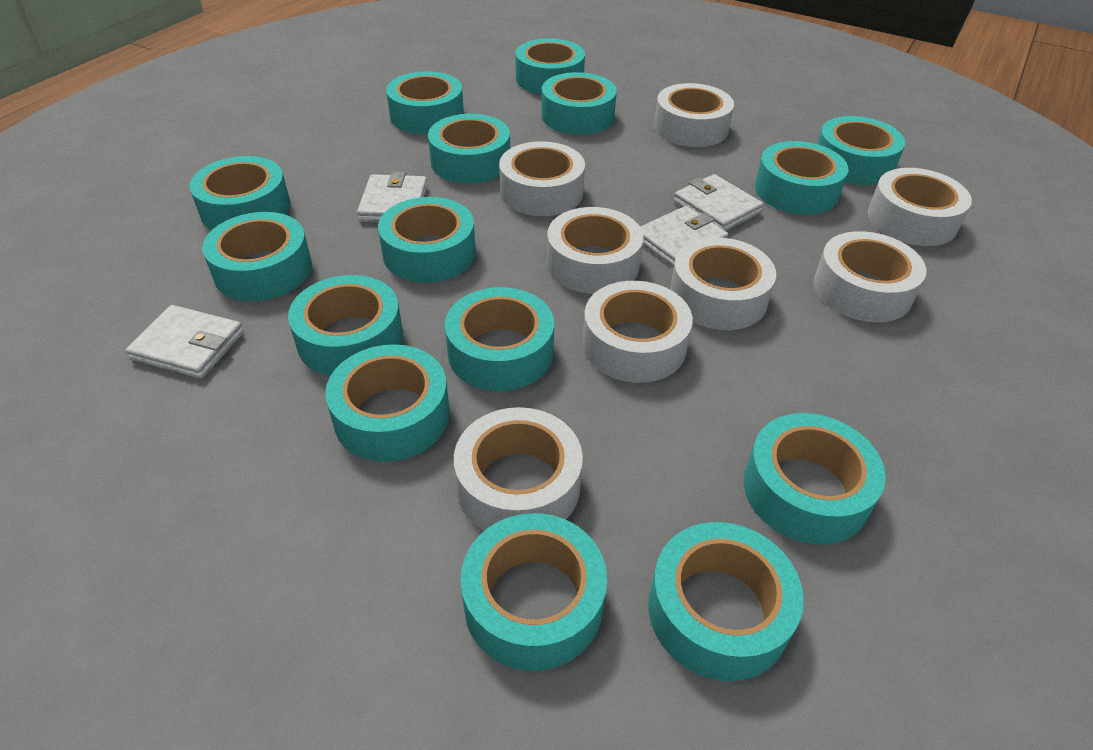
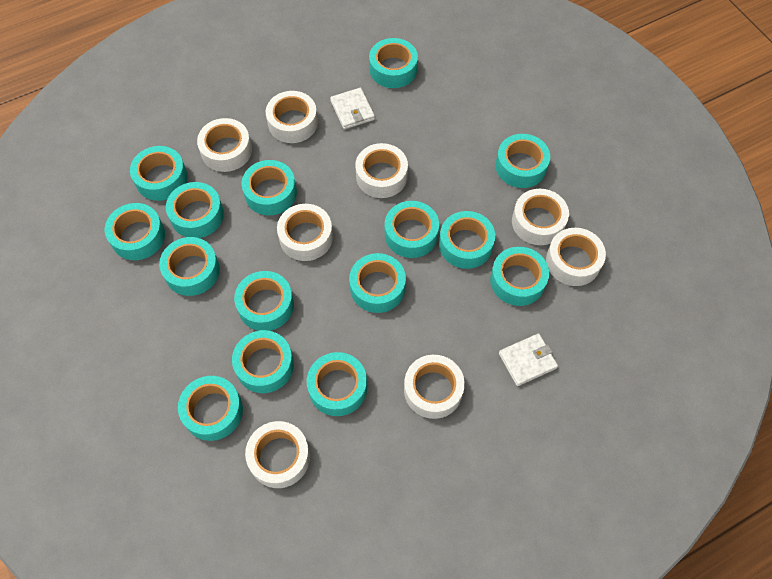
white wallet: 4 -> 2

